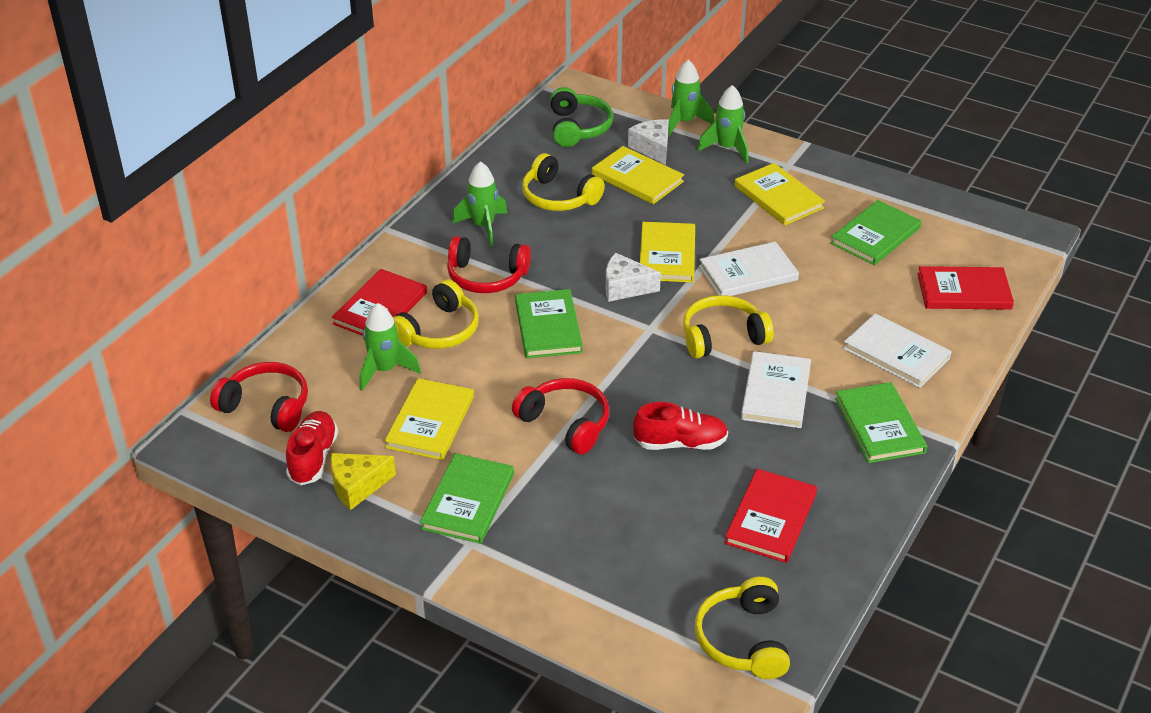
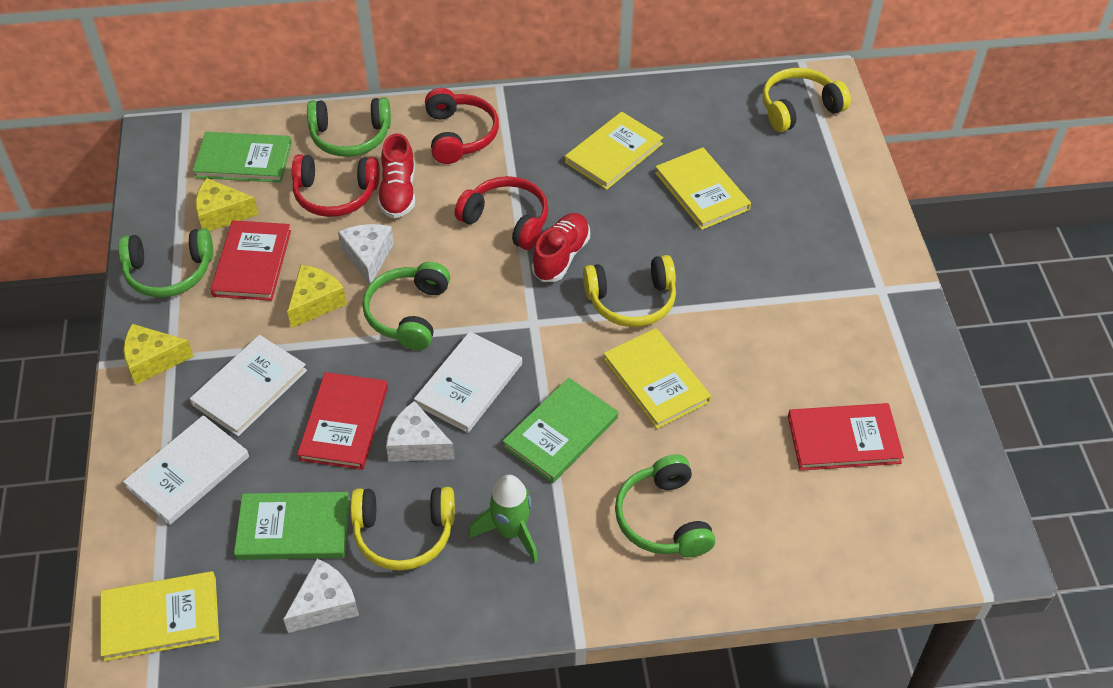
green book: 4 -> 3
green headphones: 1 -> 4
green rocket: 4 -> 1
white cheese: 2 -> 3
yellow cheese: 1 -> 3
yellow headphones: 4 -> 3

